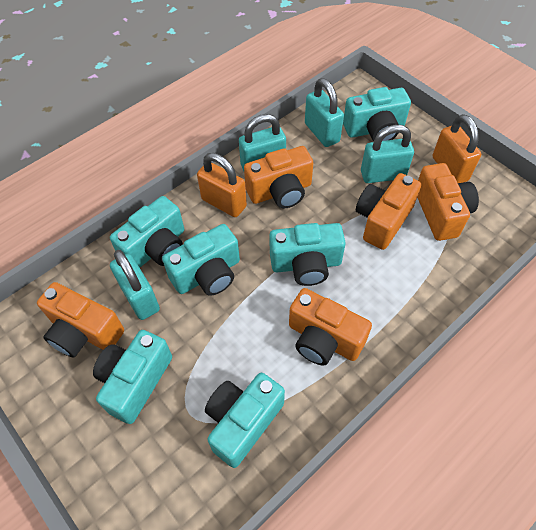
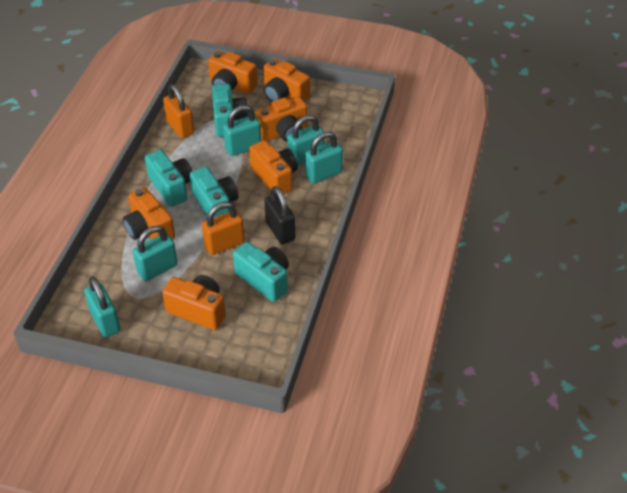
black padlock: 0 -> 1
orange camera: 5 -> 6
turquoise camera: 6 -> 4
turquoise padlock: 4 -> 5

